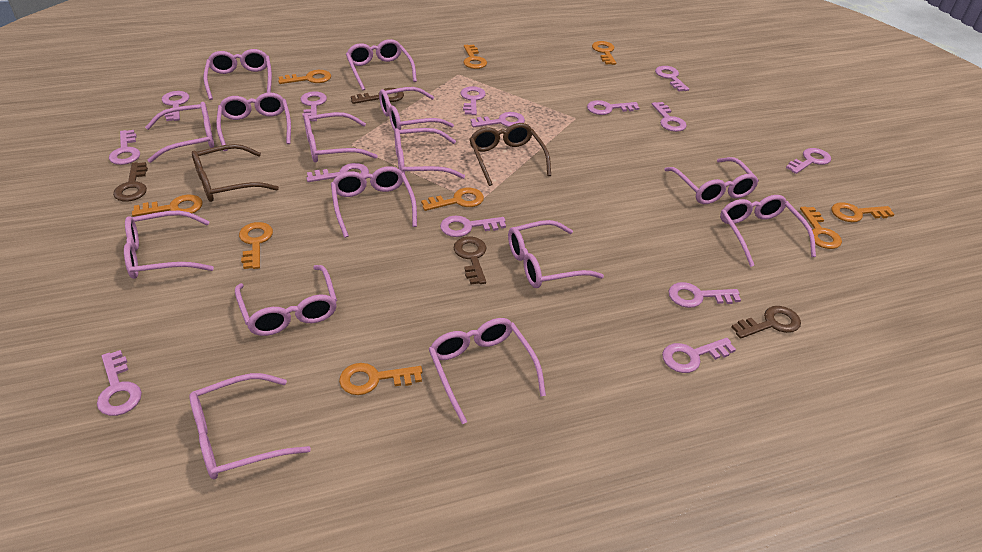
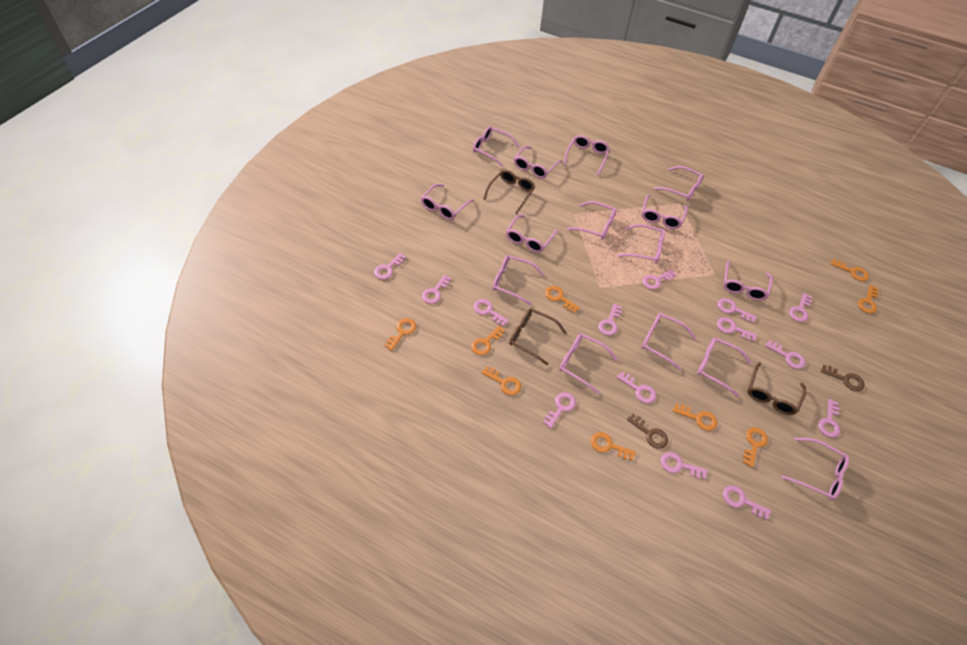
brown glasses: 2 -> 3
brown key: 4 -> 2

